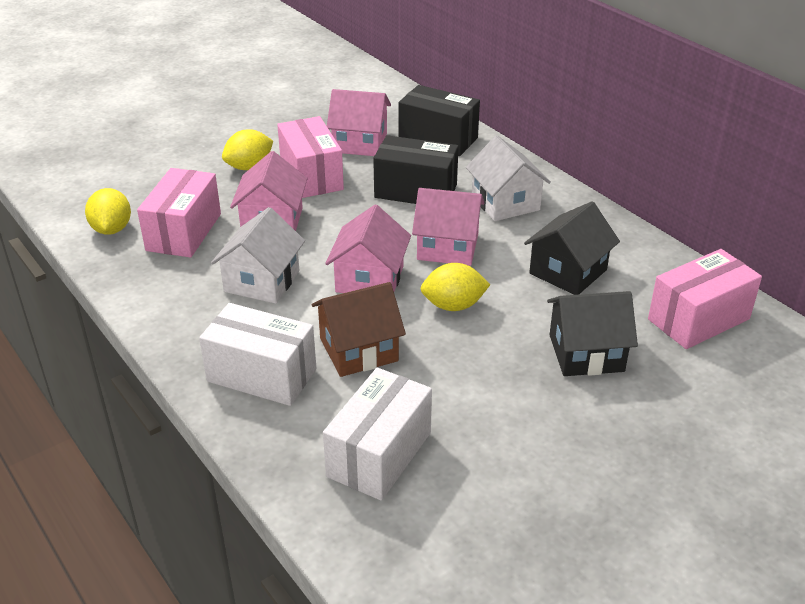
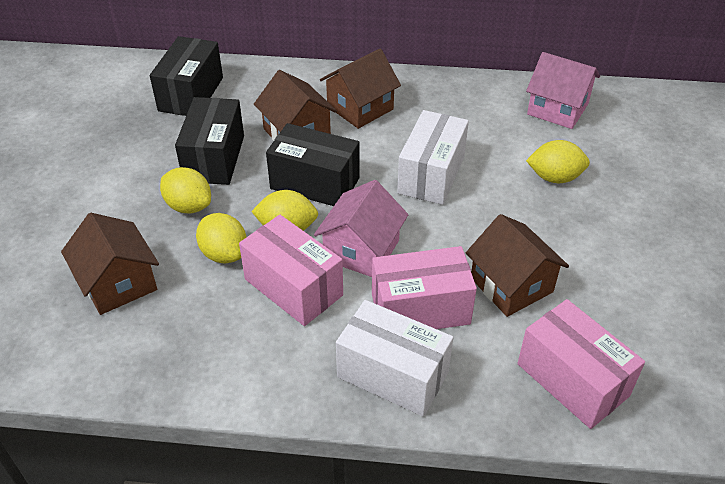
black box: 2 -> 3
black house: 2 -> 0
brown house: 1 -> 4
pink house: 4 -> 2
white house: 2 -> 0
yellow lemon: 3 -> 4

